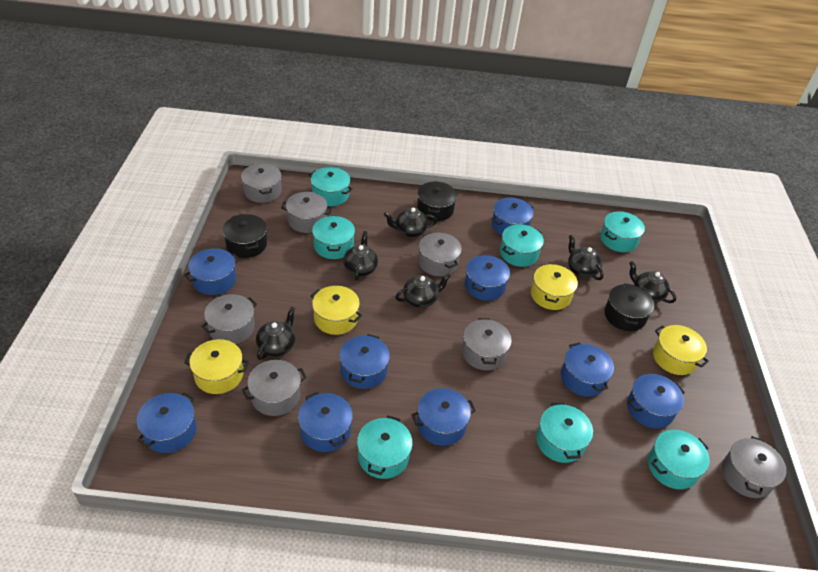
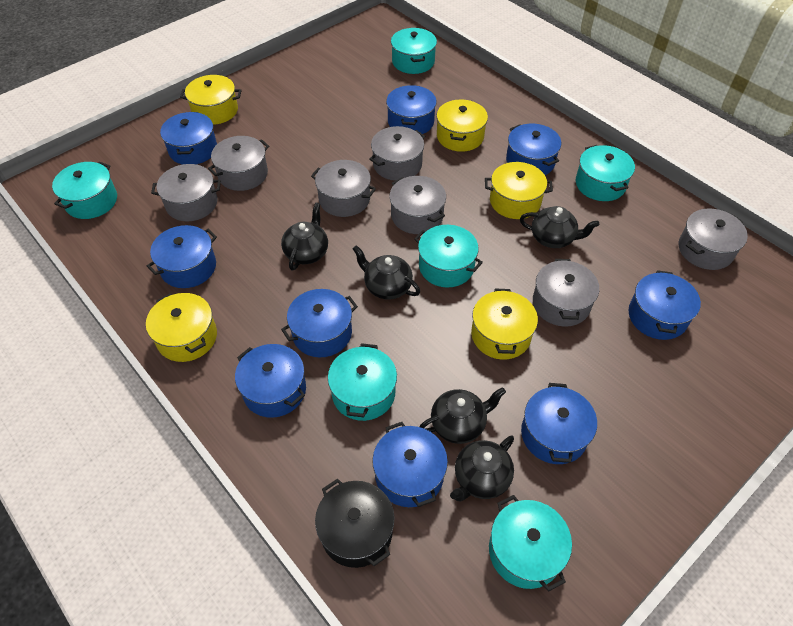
black pot: 3 -> 1
black teapot: 6 -> 5
turquoise pot: 7 -> 6
yellow pot: 4 -> 5

